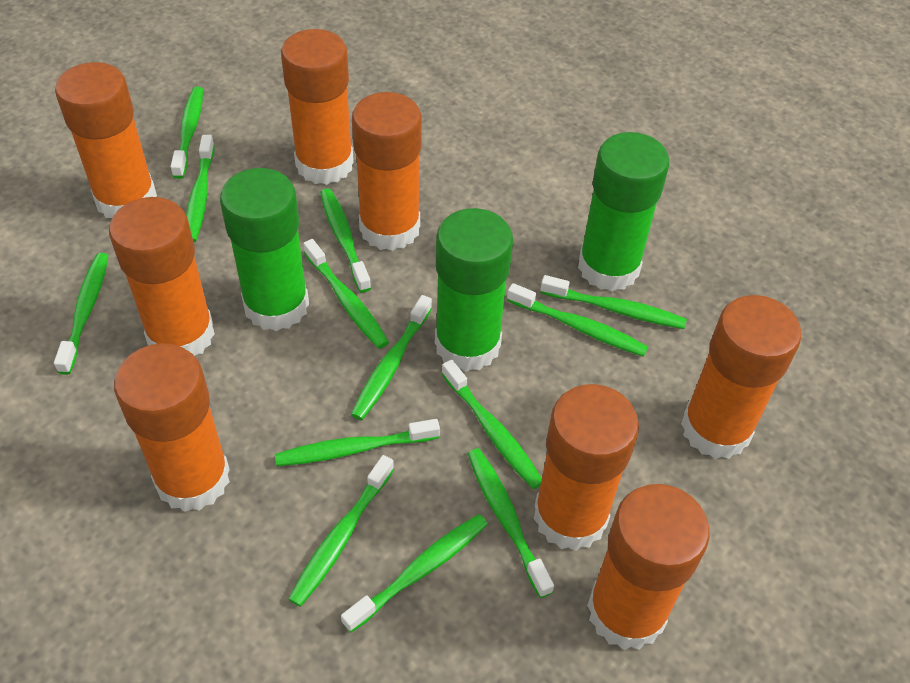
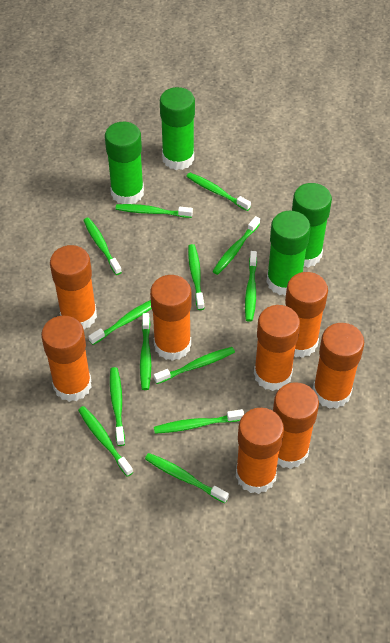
green glue stick: 3 -> 4

